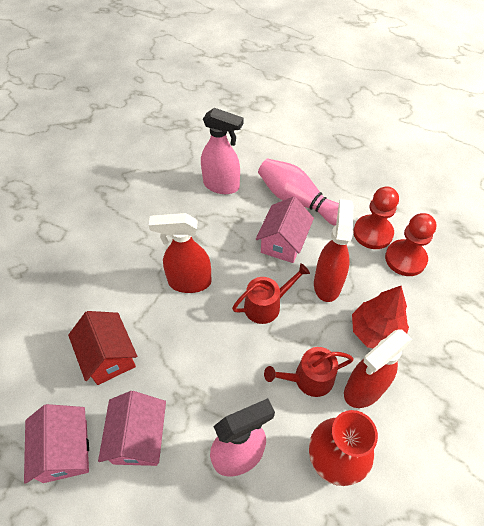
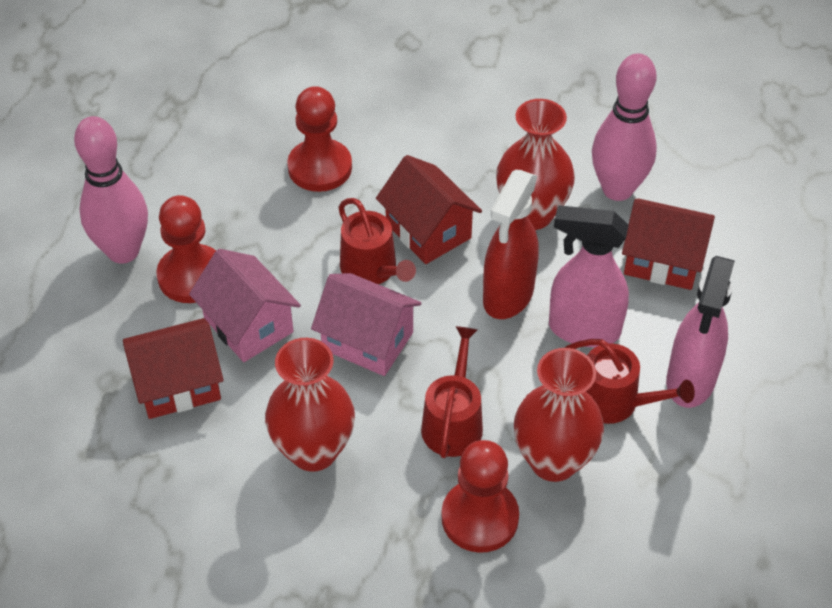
pink bowling pin: 1 -> 2
pink house: 3 -> 2
red house: 1 -> 3
red pawn: 2 -> 3
red spray bottle: 3 -> 1
red tree: 1 -> 0
red vase: 1 -> 3
red watering can: 2 -> 3

